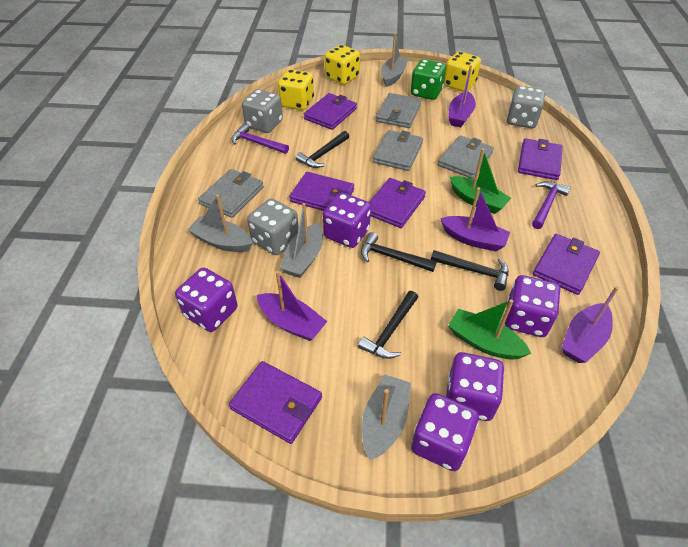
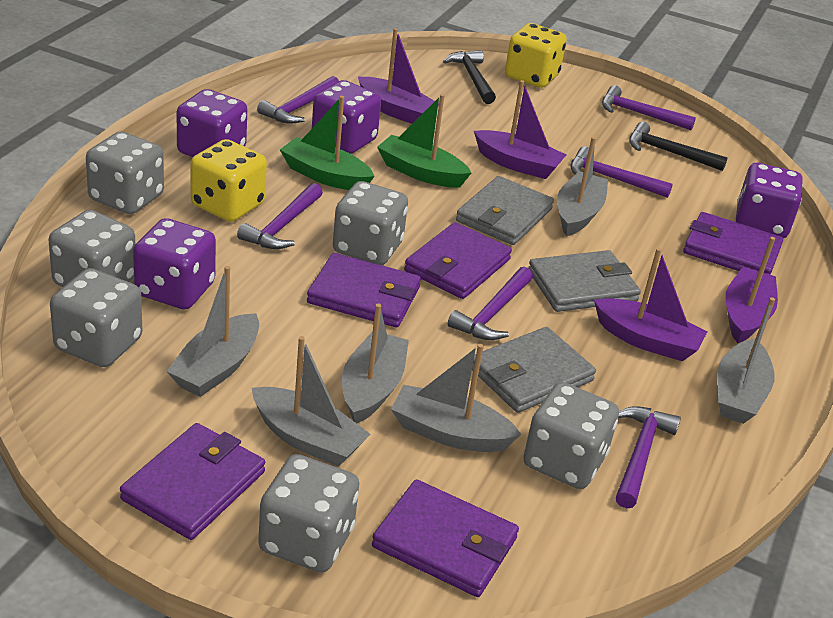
black hammer: 4 -> 2
green dice: 1 -> 0
grey boat: 4 -> 6
grey dice: 3 -> 6
grey wallet: 4 -> 3
purple dice: 5 -> 4
purple hammer: 2 -> 6
purple wallet: 6 -> 5
yellow dice: 3 -> 2

